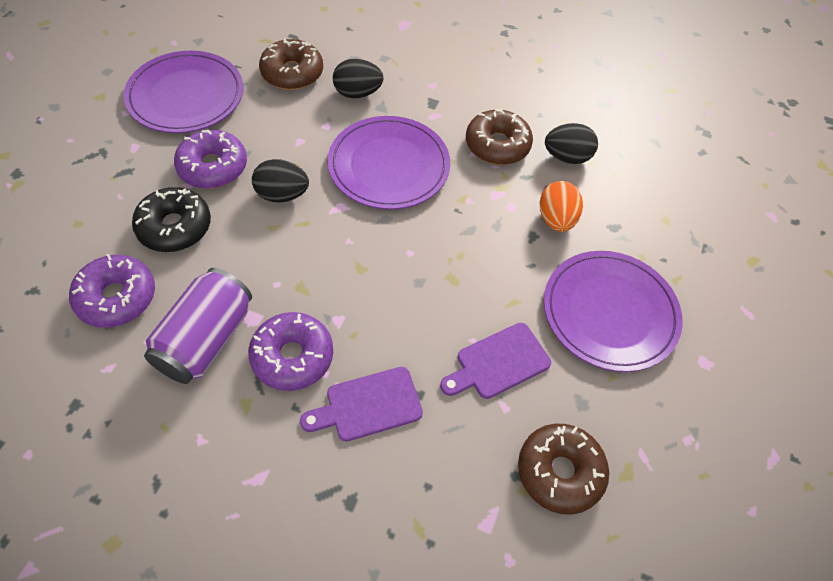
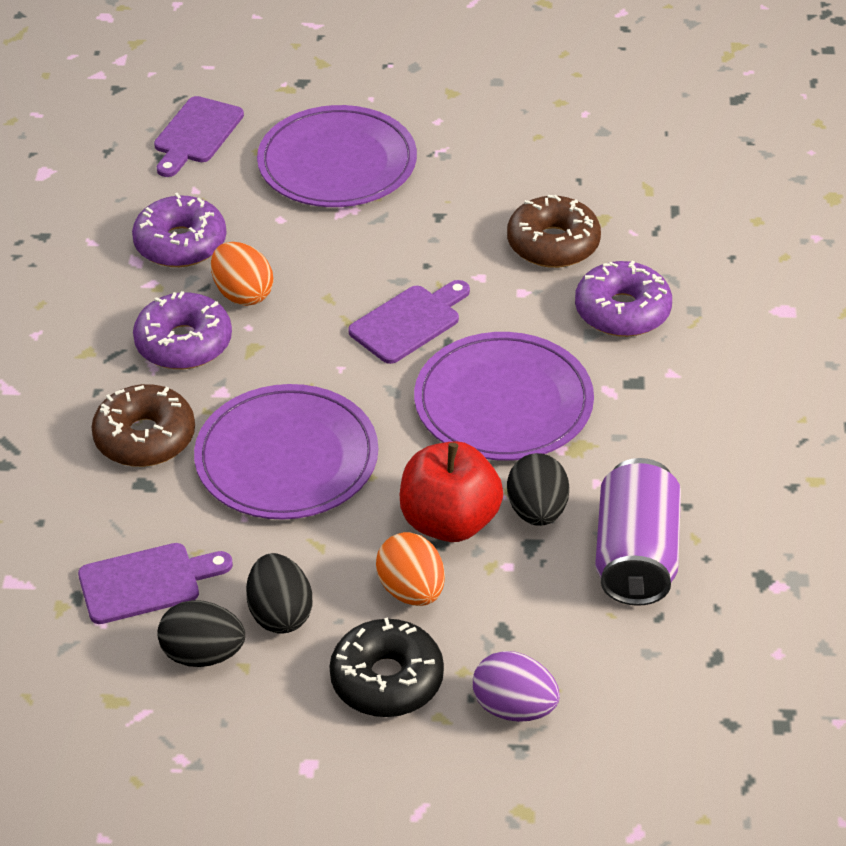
brown donut: 3 -> 2
orange egg: 1 -> 2
purple cutting board: 2 -> 3
purple egg: 0 -> 1
red apple: 0 -> 1

